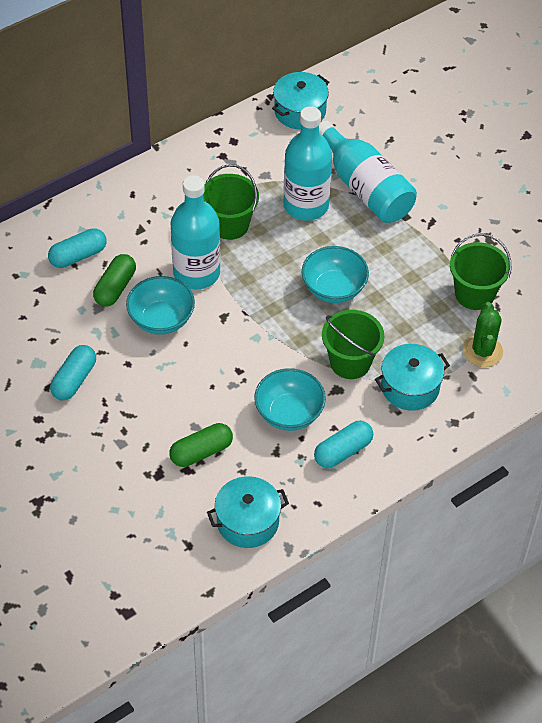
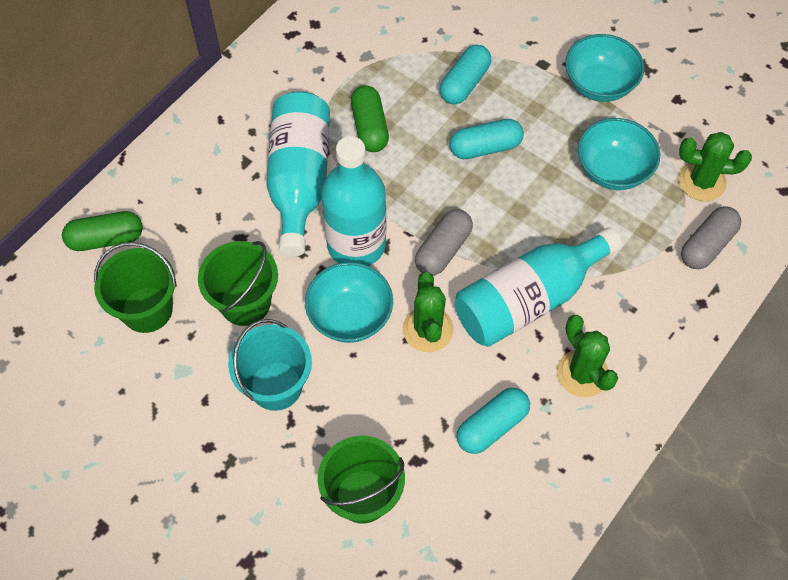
green cactus: 1 -> 3
grey capsule: 0 -> 2
turquoise bucket: 0 -> 1
turquoise pot: 3 -> 0

